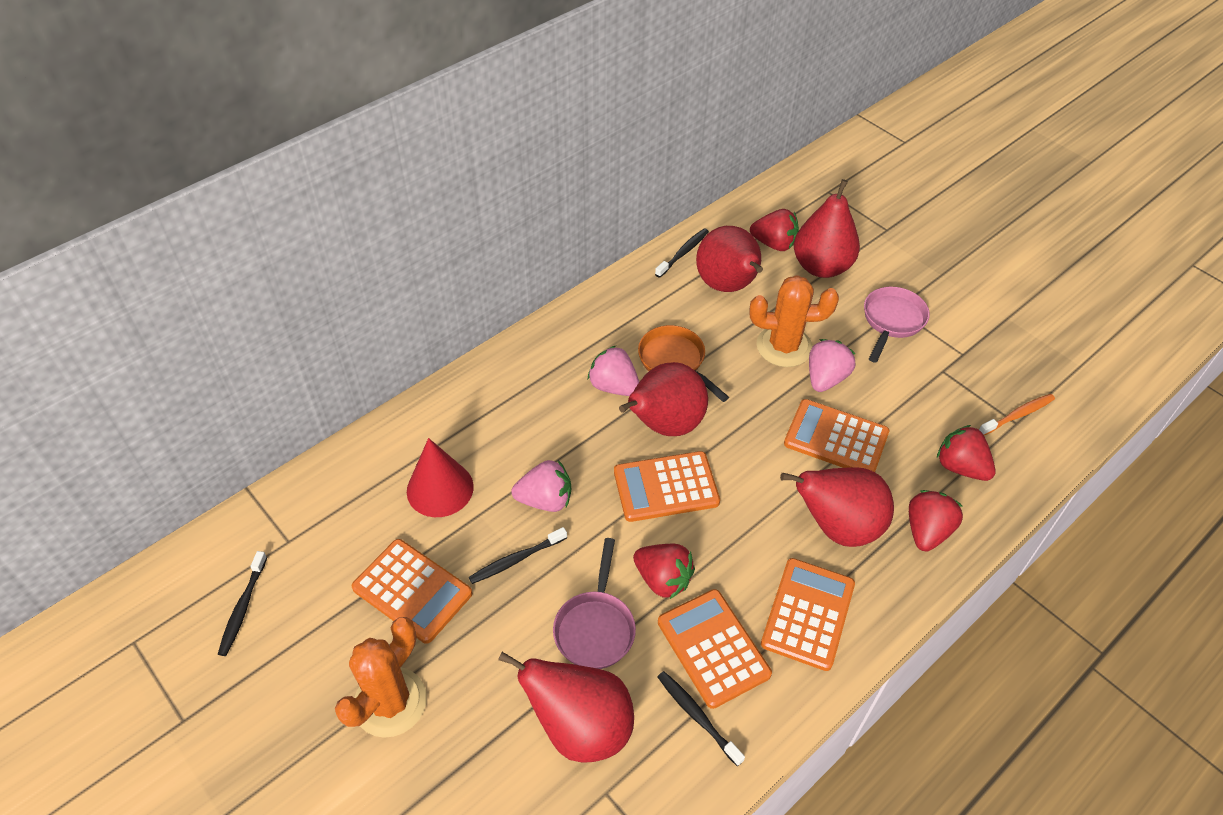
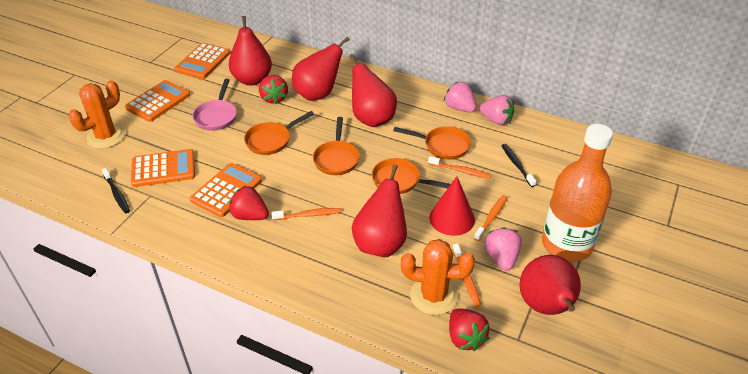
black toothbrush: 4 -> 2
orange bottle: 0 -> 1
orange calculator: 5 -> 4
orange pan: 1 -> 4
orange toothbrush: 1 -> 4
pink pan: 2 -> 1
red strawberry: 4 -> 3

